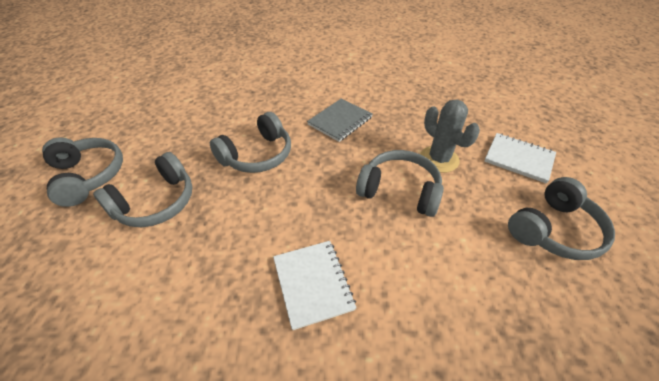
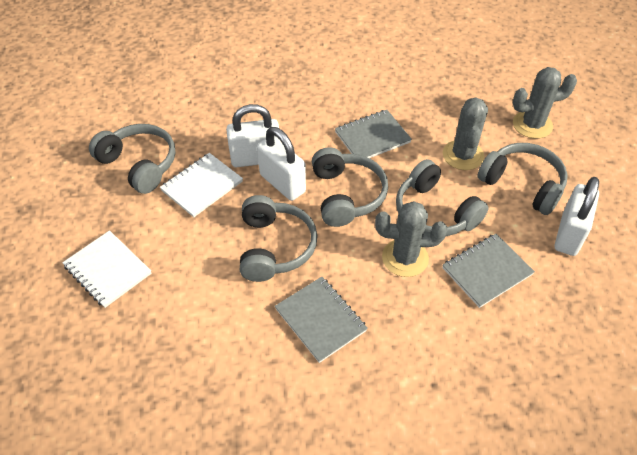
grey cactus: 1 -> 3
grey notebook: 1 -> 3
white padlock: 0 -> 3

